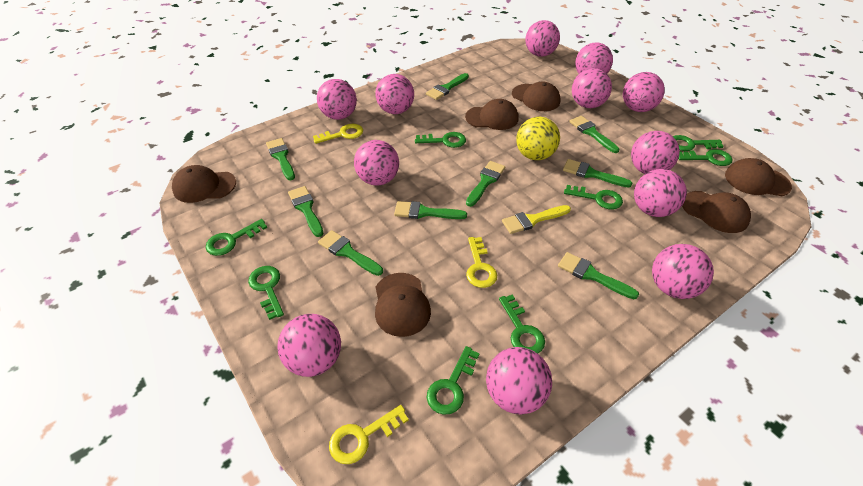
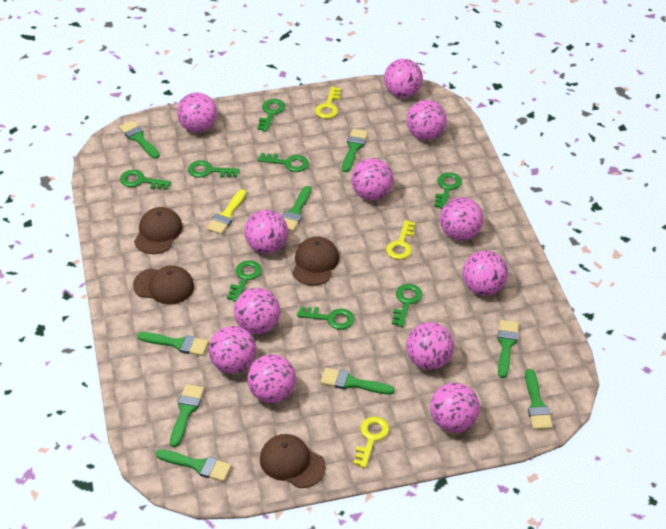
brown cap: 6 -> 4
yellow ball: 1 -> 0

